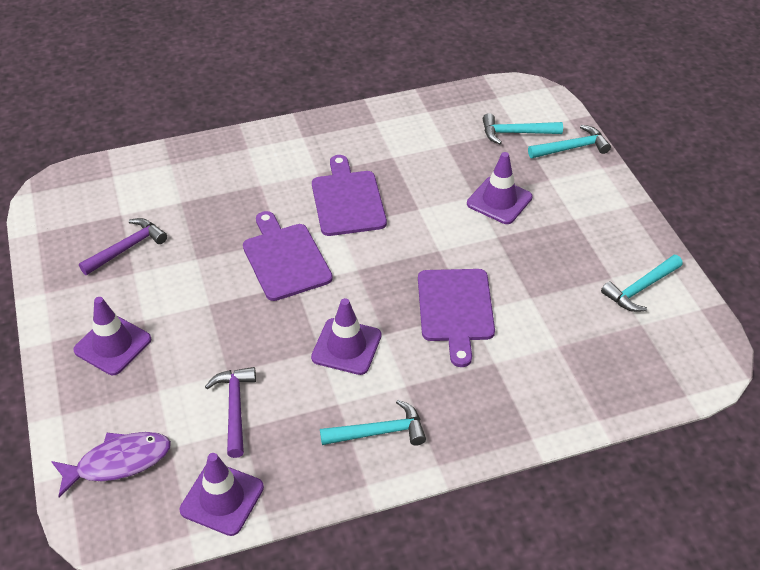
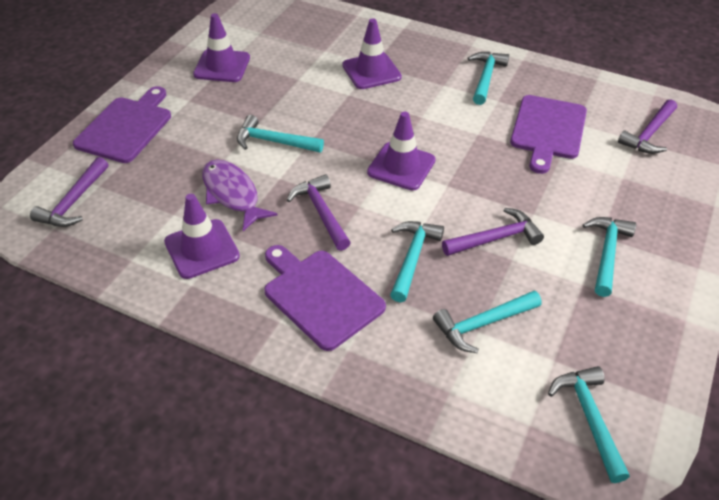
purple hammer: 2 -> 4
turquoise hammer: 4 -> 6

